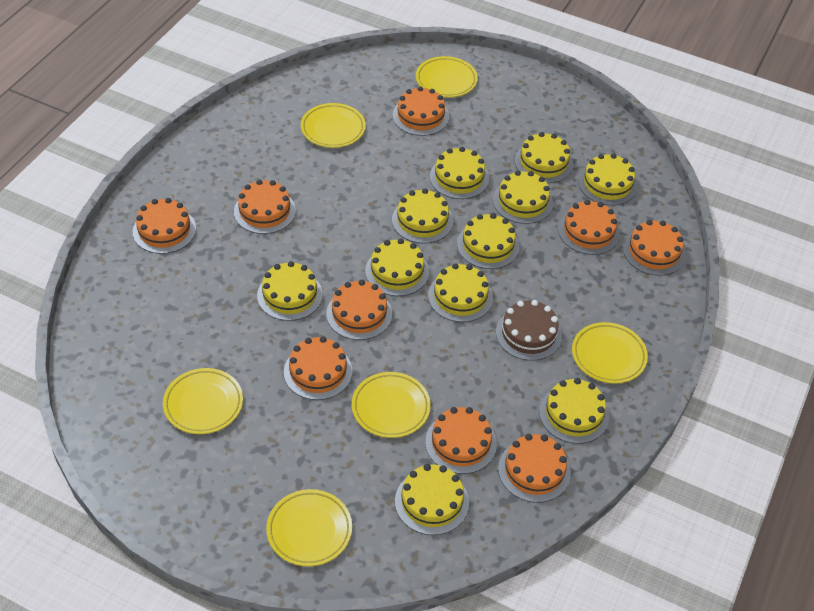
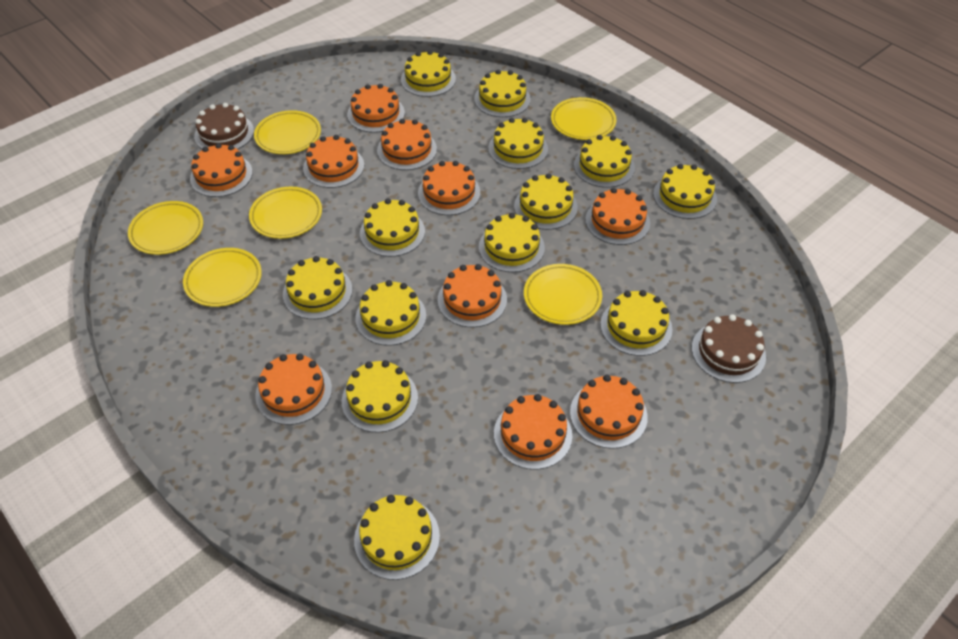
brown cake: 1 -> 2
orange cake: 9 -> 10
yellow cake: 11 -> 13

